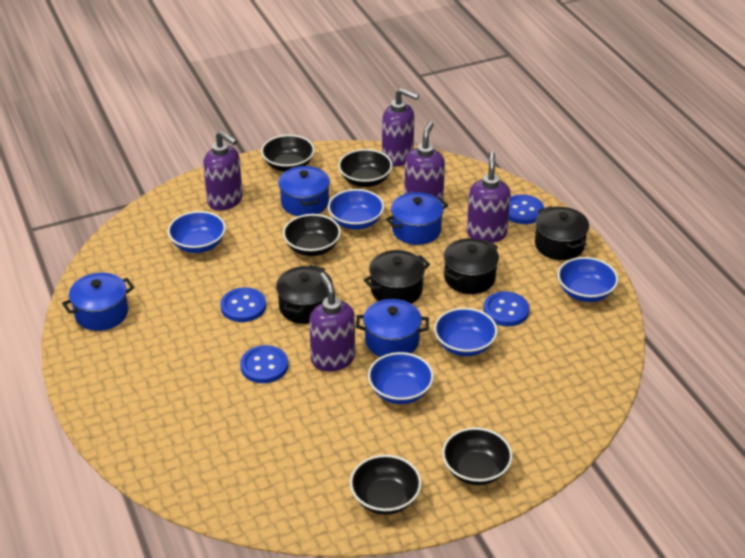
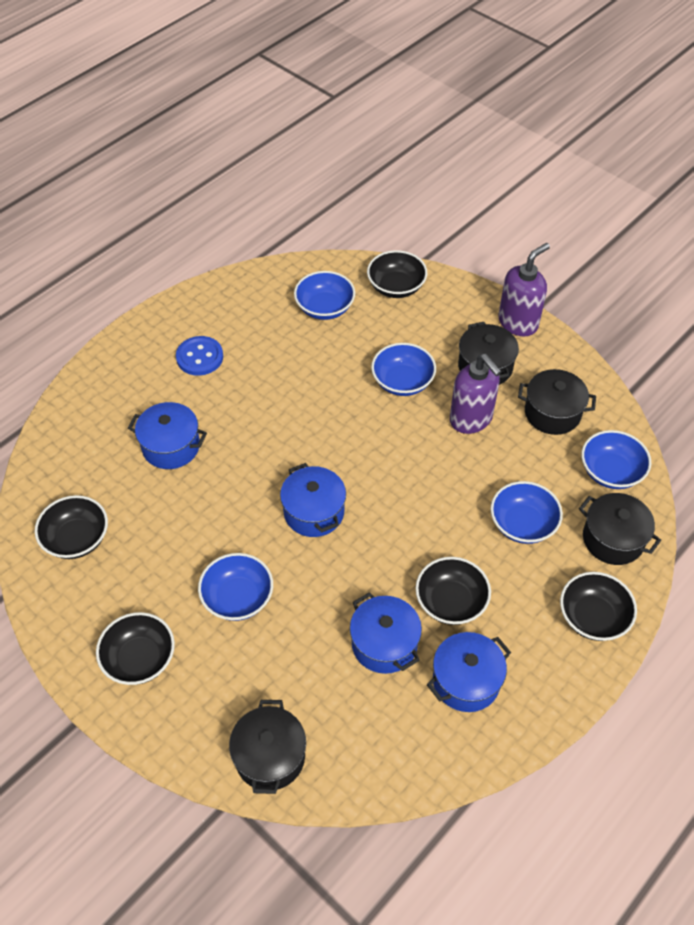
blue button: 4 -> 1
purple soap dispenser: 5 -> 2

